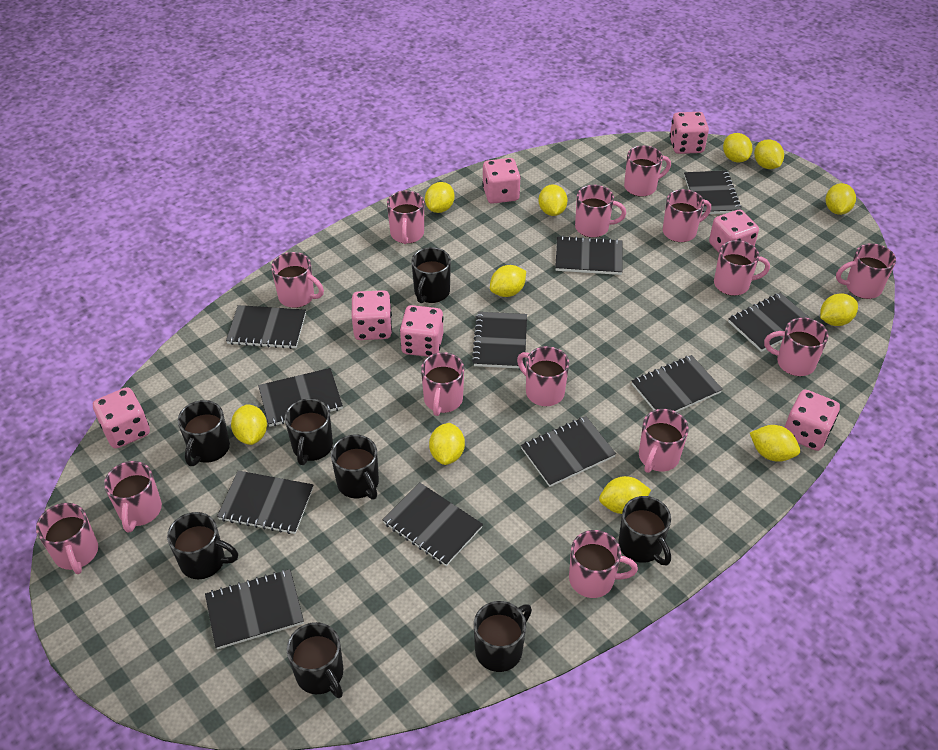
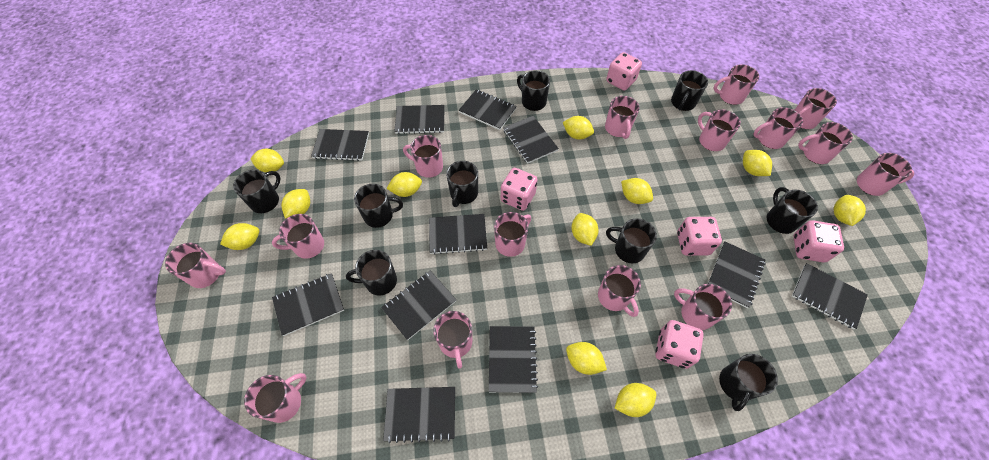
black mug: 8 -> 9
pink dice: 7 -> 5
pink mug: 14 -> 15

